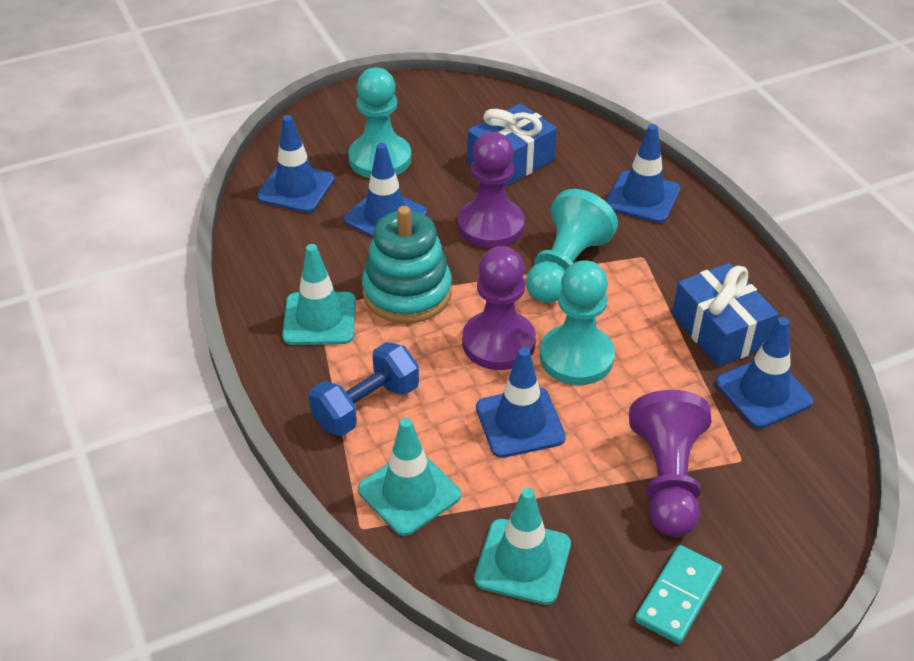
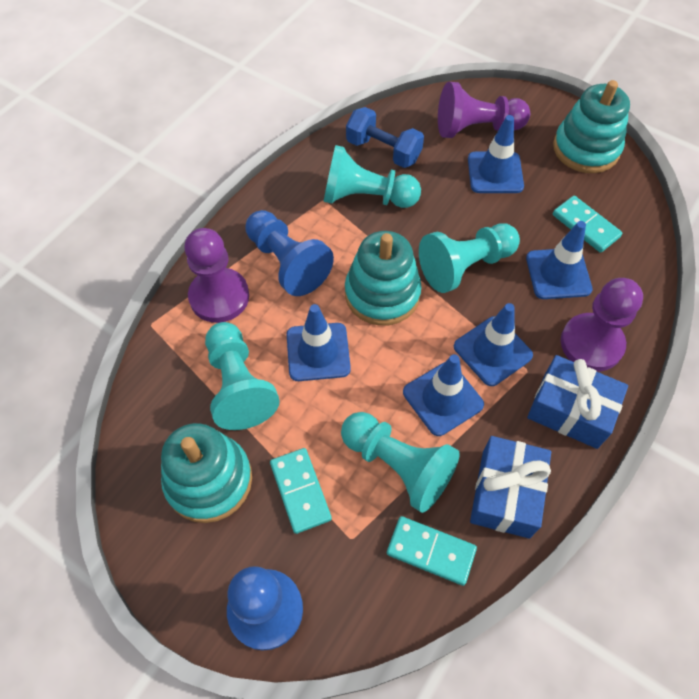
blue pawn: 0 -> 2
turquoise domino: 1 -> 3
turquoise pawn: 3 -> 4
turquoise stacking toy: 1 -> 3
turquoise traffic cone: 3 -> 0

